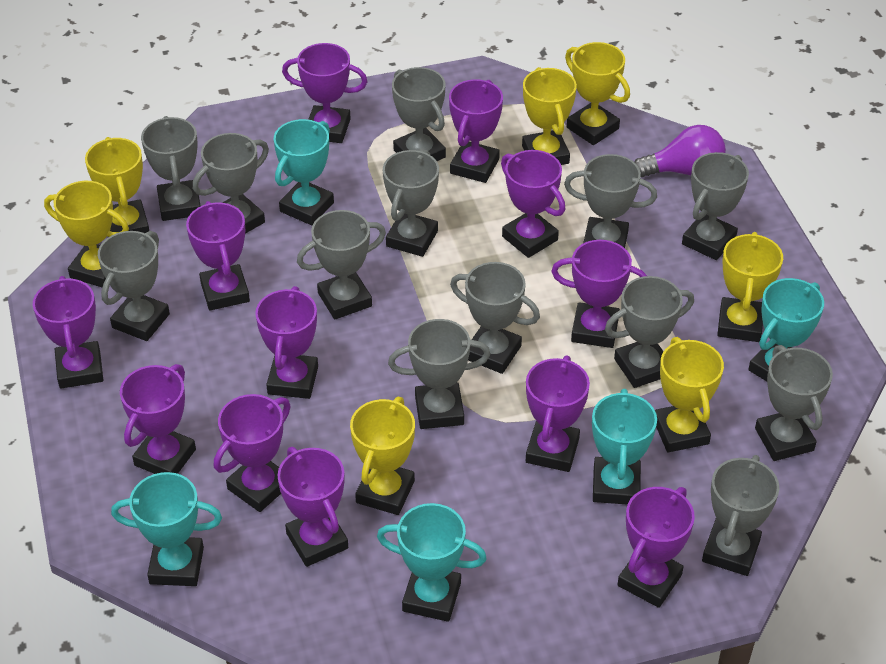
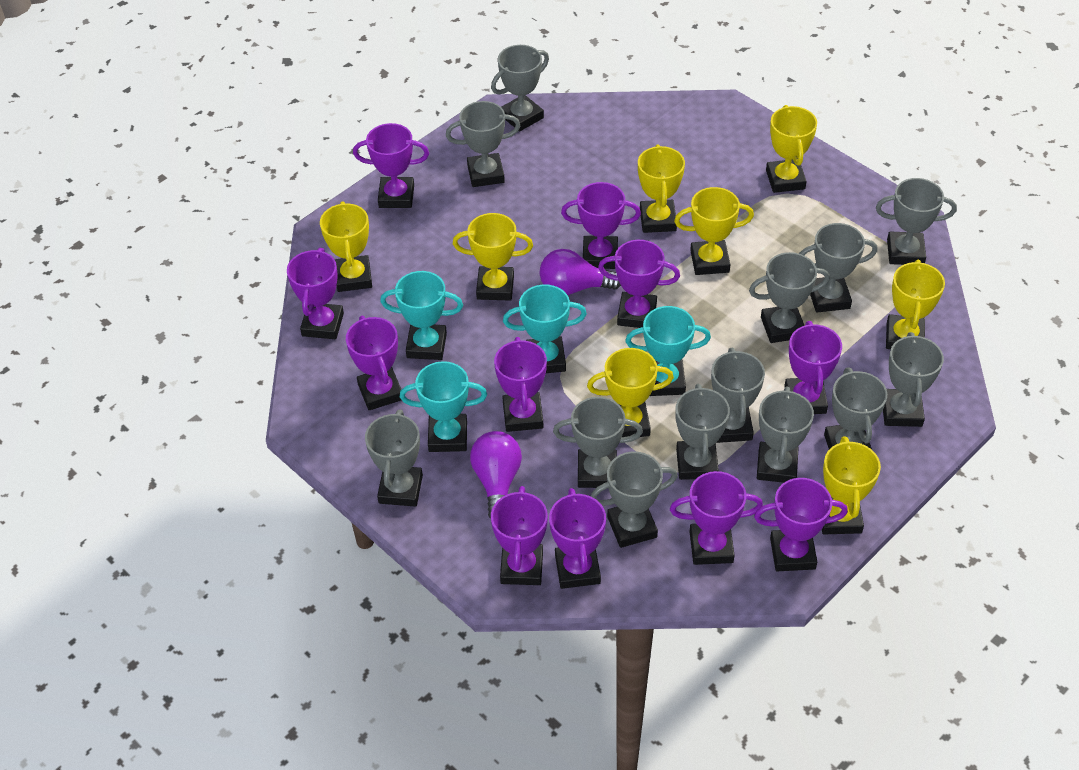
purple light bulb: 1 -> 2
purple trophy: 12 -> 11
turquoise trophy: 5 -> 4
yellow trophy: 7 -> 8

